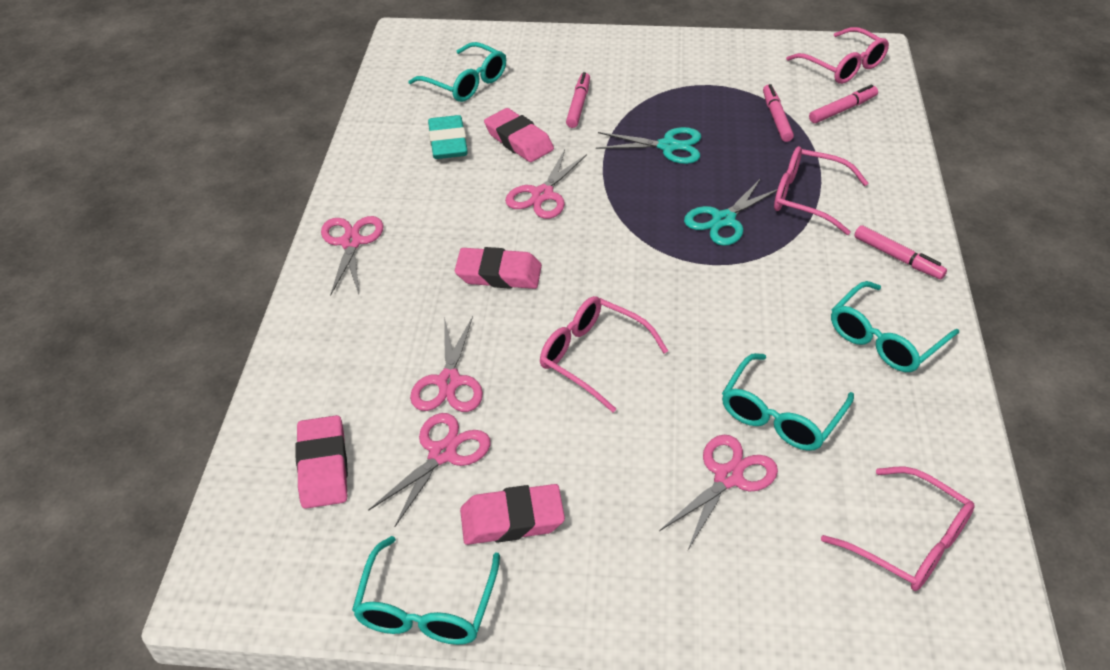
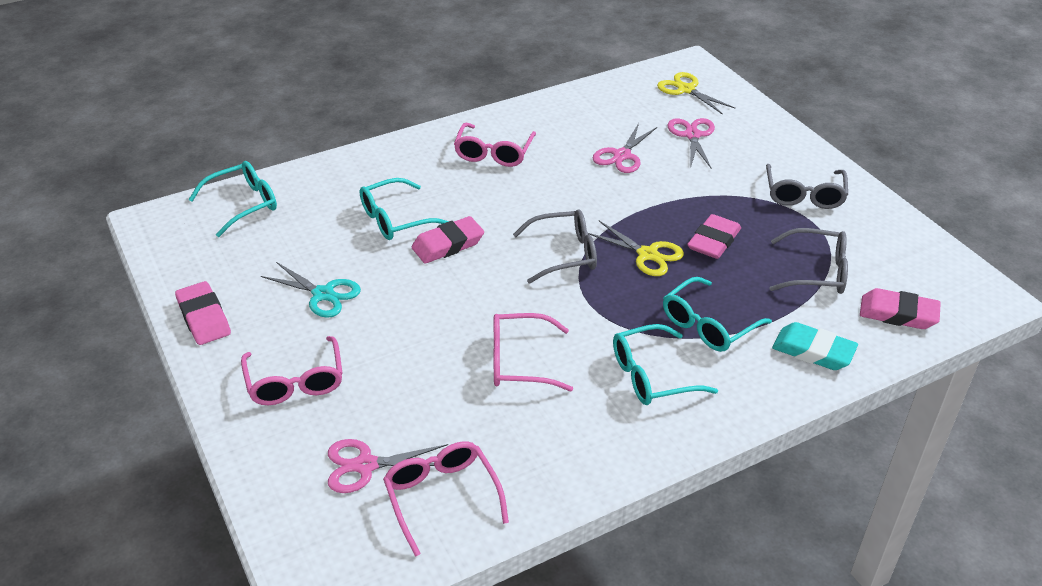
grey glasses: 0 -> 3
pink marker: 4 -> 0
pink scissors: 5 -> 3
turquoise scissors: 2 -> 1
yellow scissors: 0 -> 2

